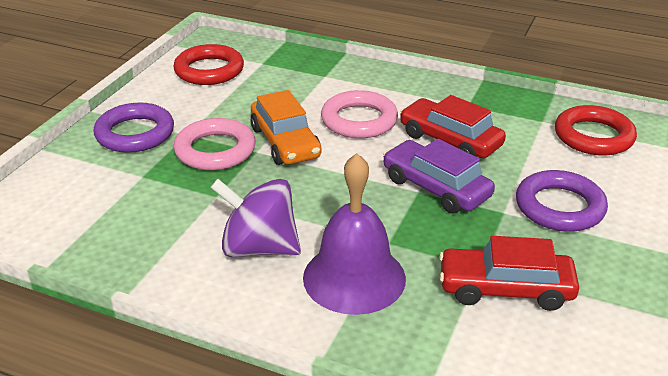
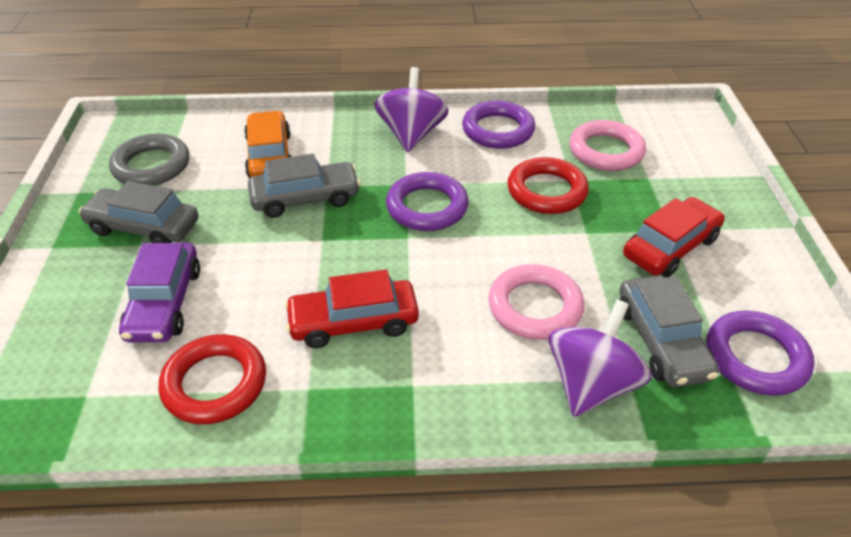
grey car: 0 -> 3
grey ring: 0 -> 1
purple bell: 1 -> 0
purple ring: 2 -> 3
purple spinning top: 1 -> 2

